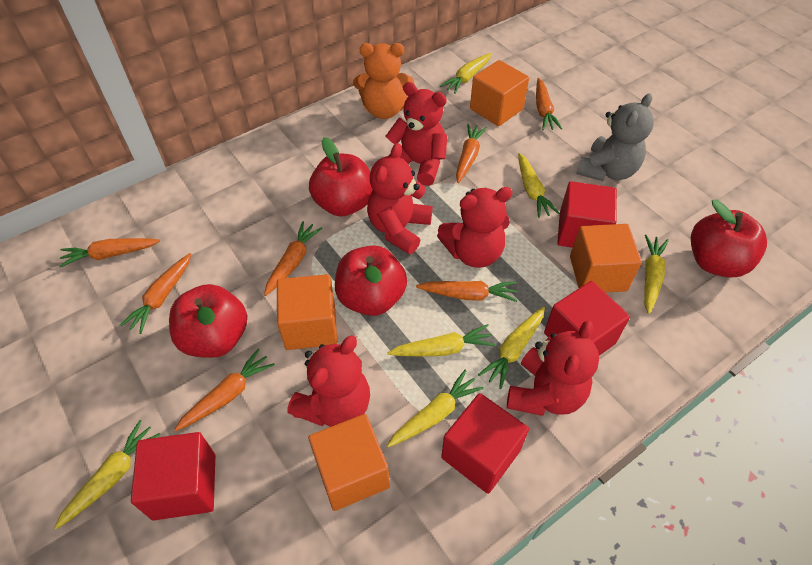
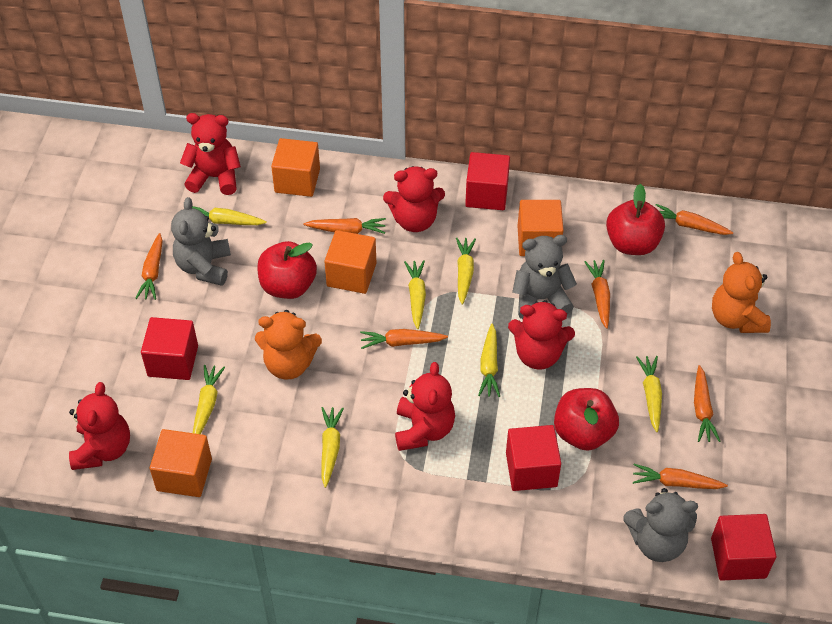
grey teddy bear: 1 -> 3
orange teddy bear: 1 -> 2
red apple: 4 -> 3

